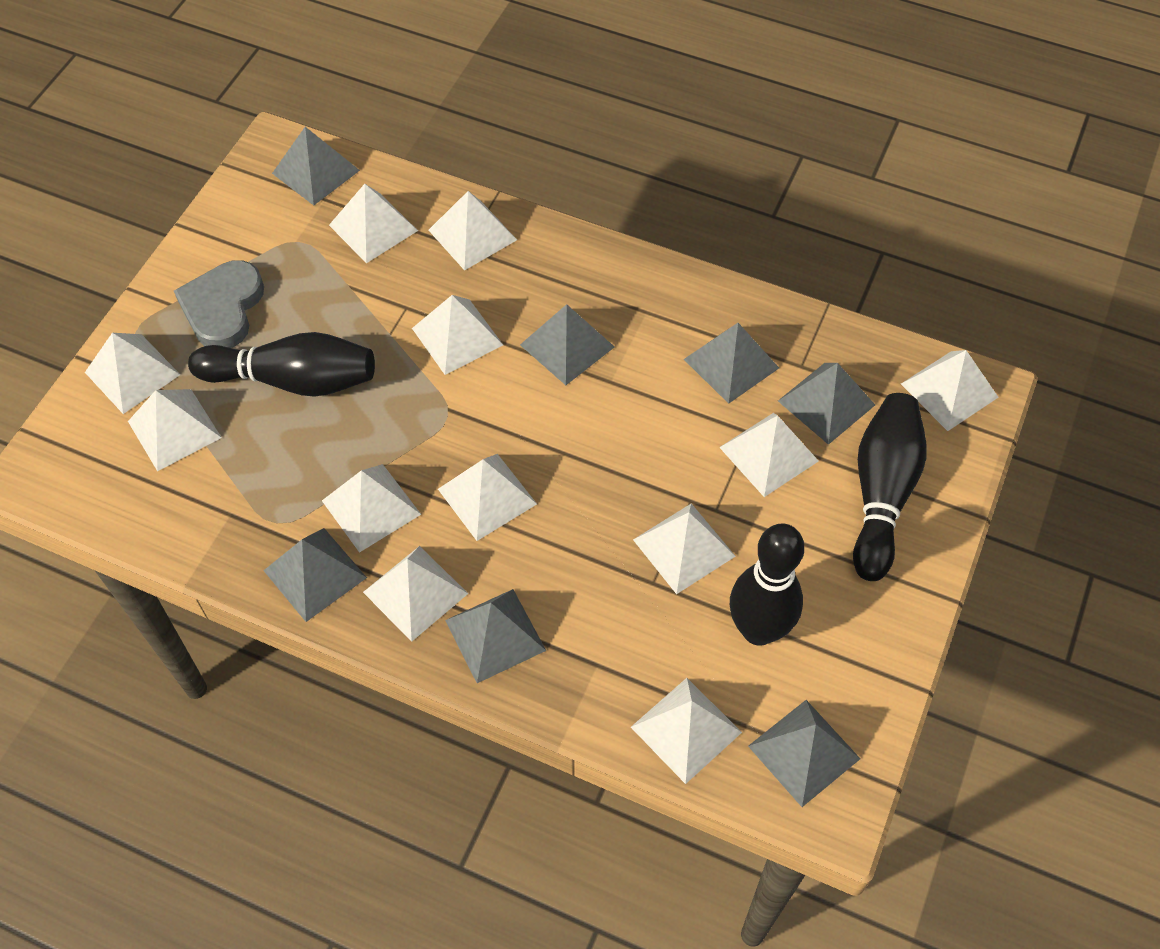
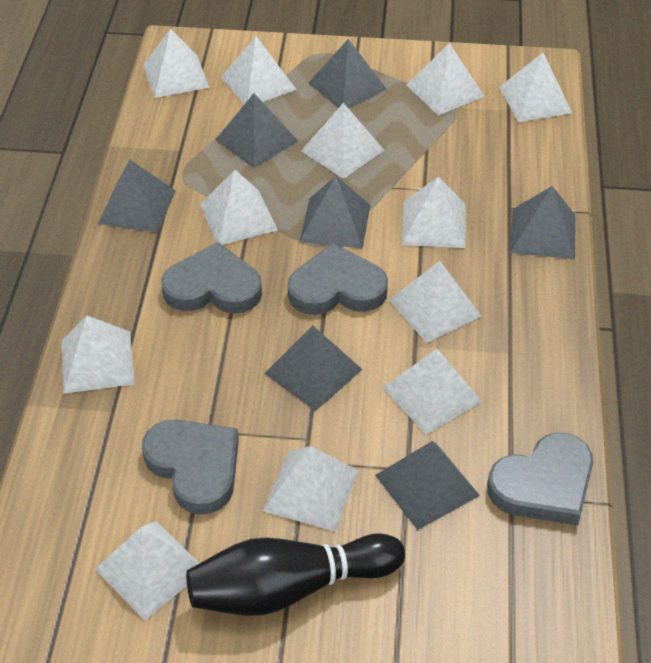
black bowling pin: 3 -> 1
grey heart: 1 -> 4

